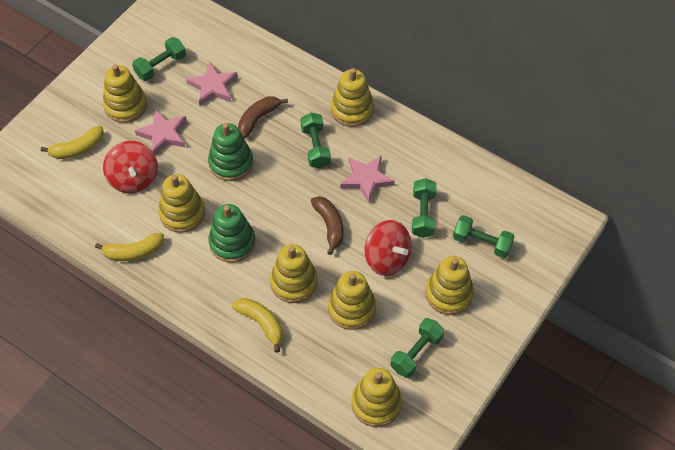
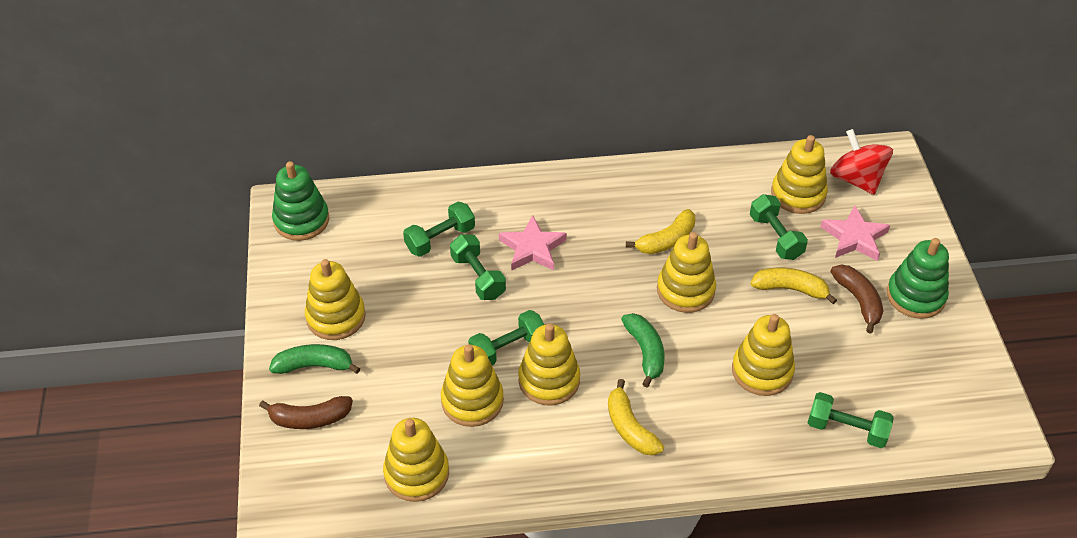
green banana: 0 -> 2
pink star: 3 -> 2
red spinning top: 2 -> 1

